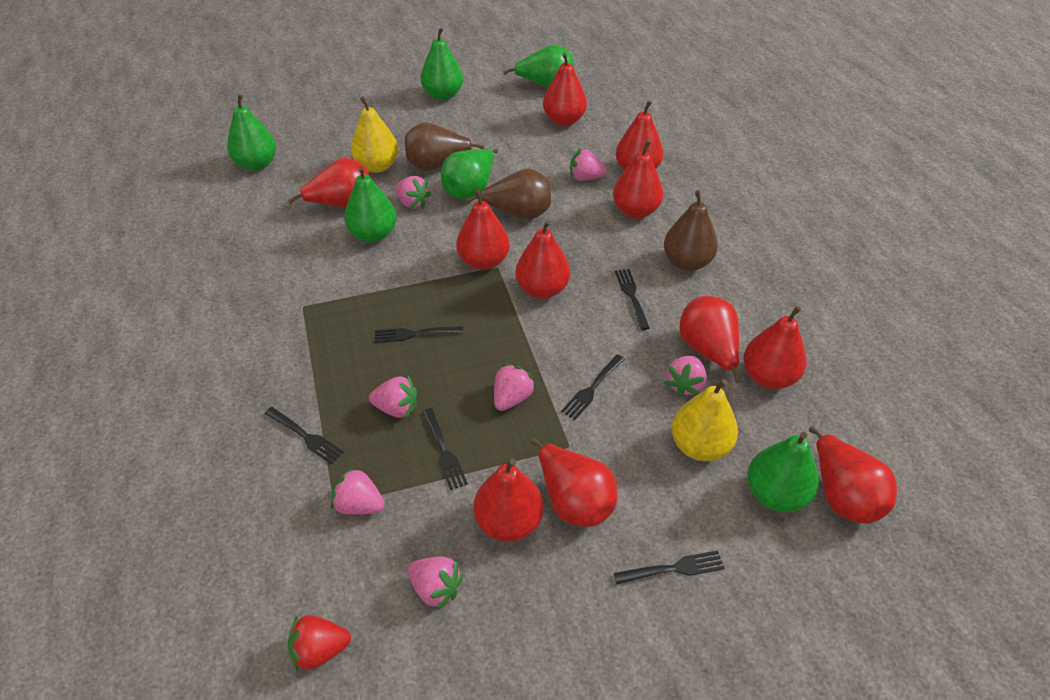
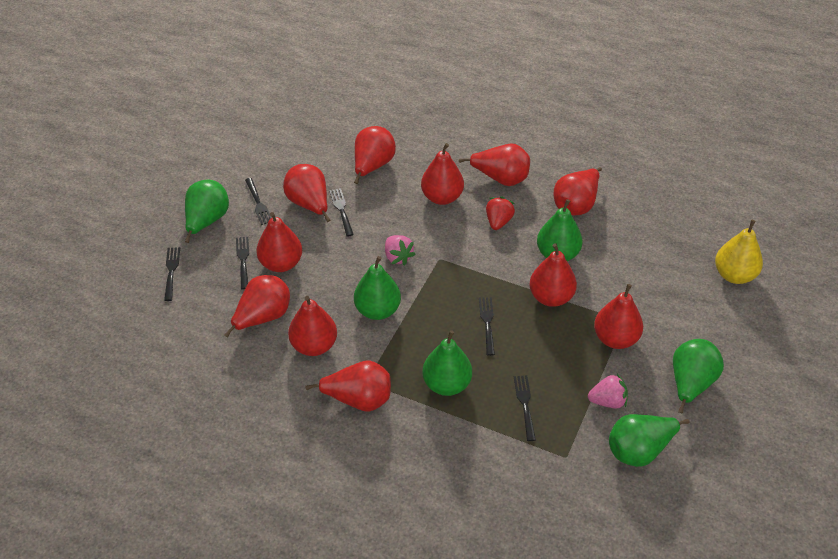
brown pear: 3 -> 0
pink strawberry: 7 -> 2
yellow pear: 2 -> 1

